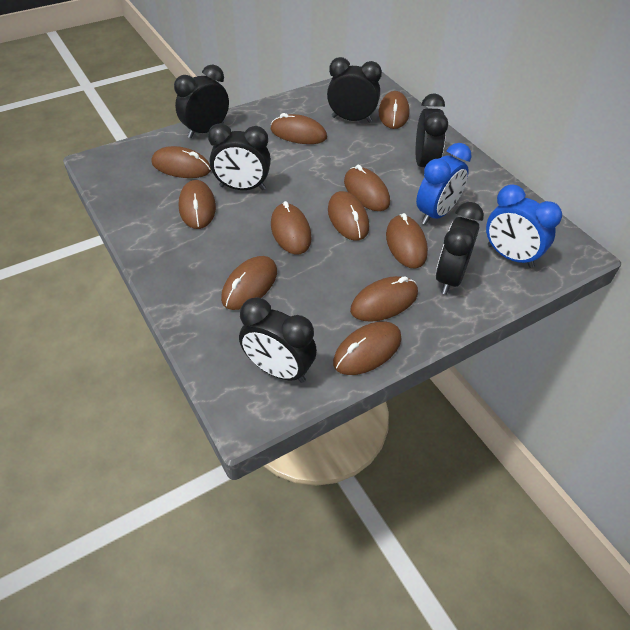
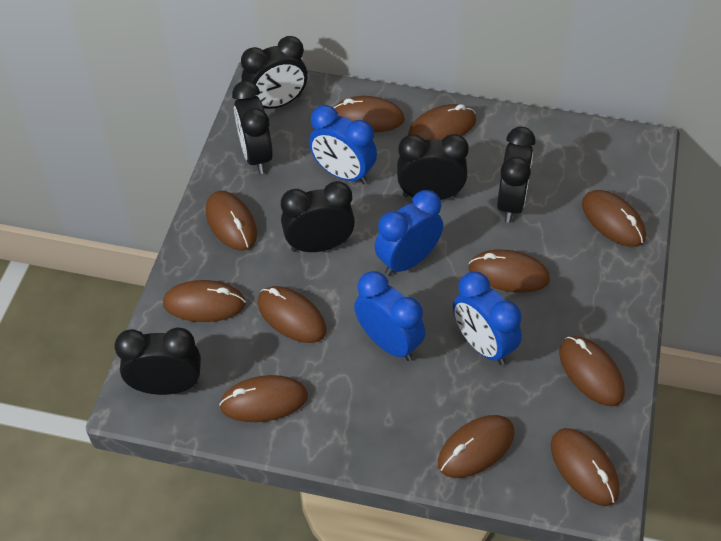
blue clock: 2 -> 4

